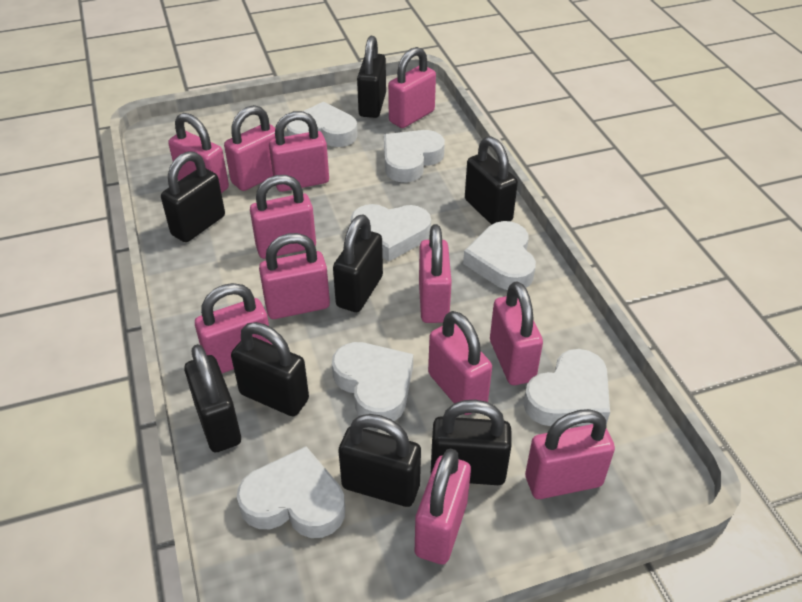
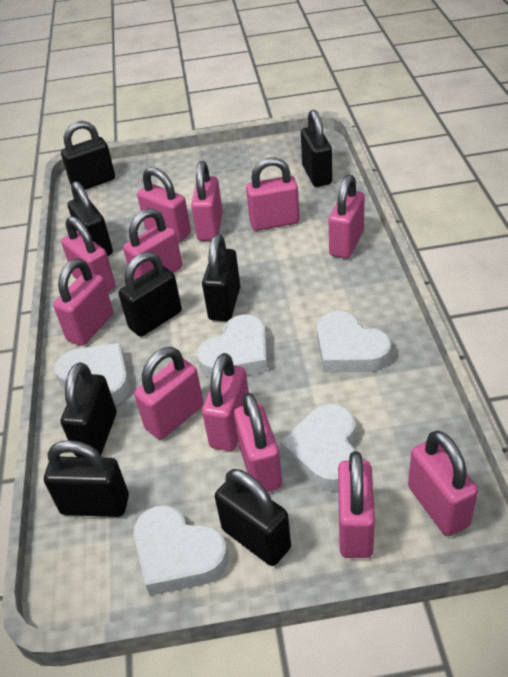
white heart: 7 -> 5

